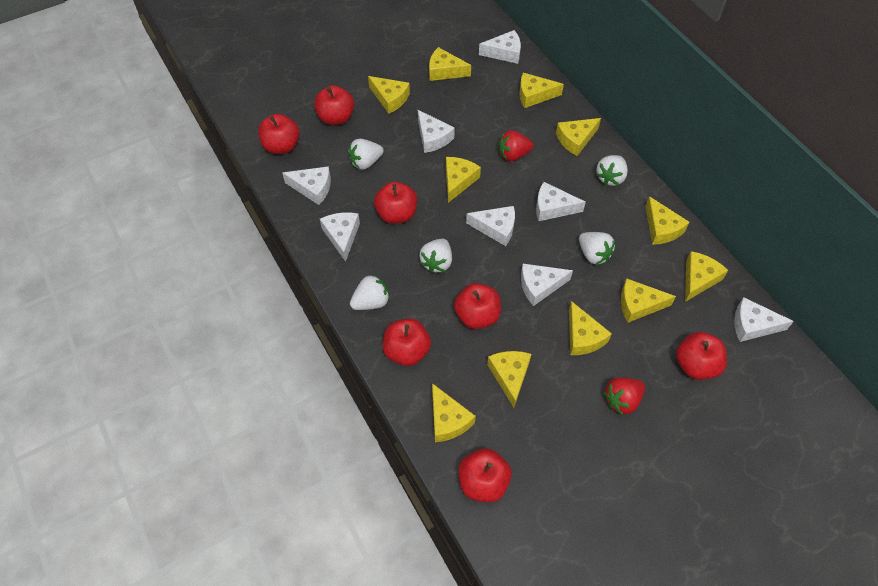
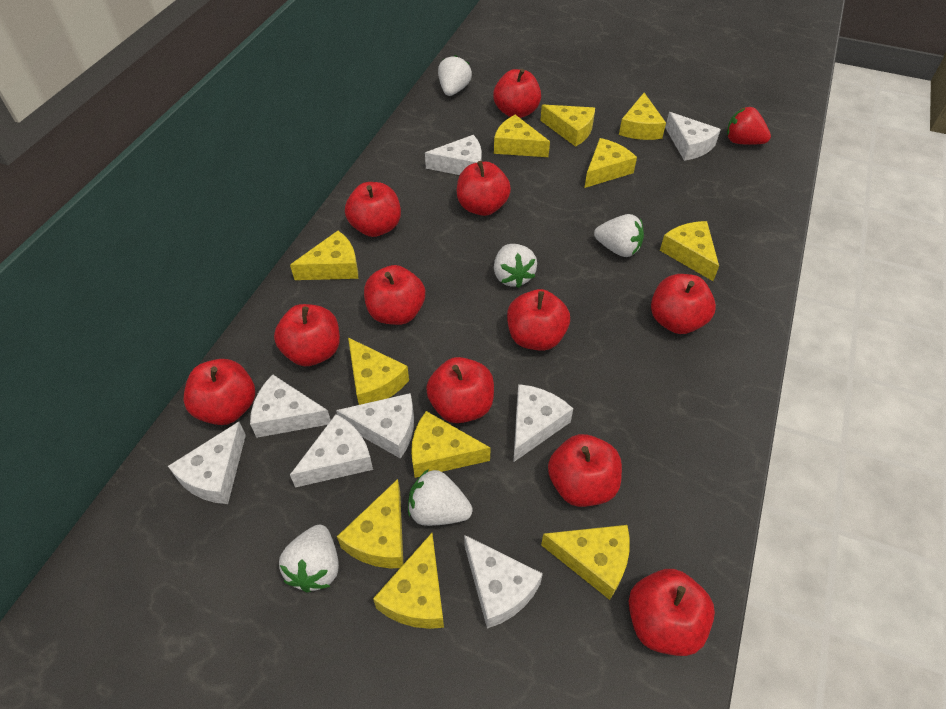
red apple: 7 -> 11
red strawberry: 2 -> 1

